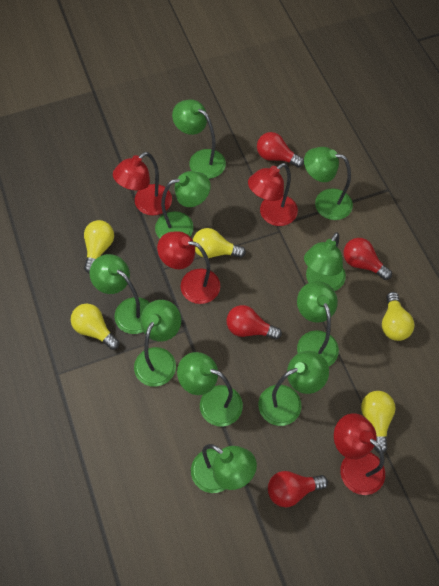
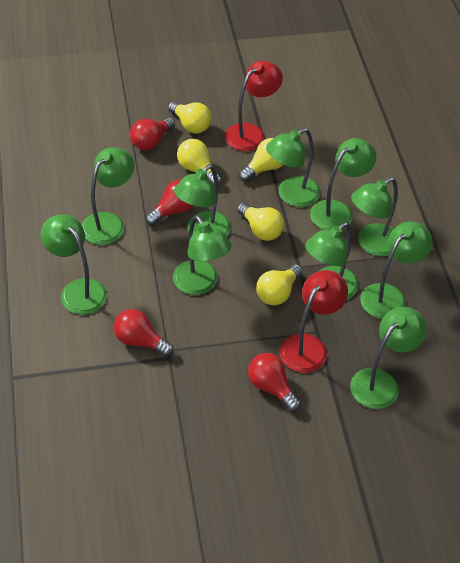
red lamp: 4 -> 2

